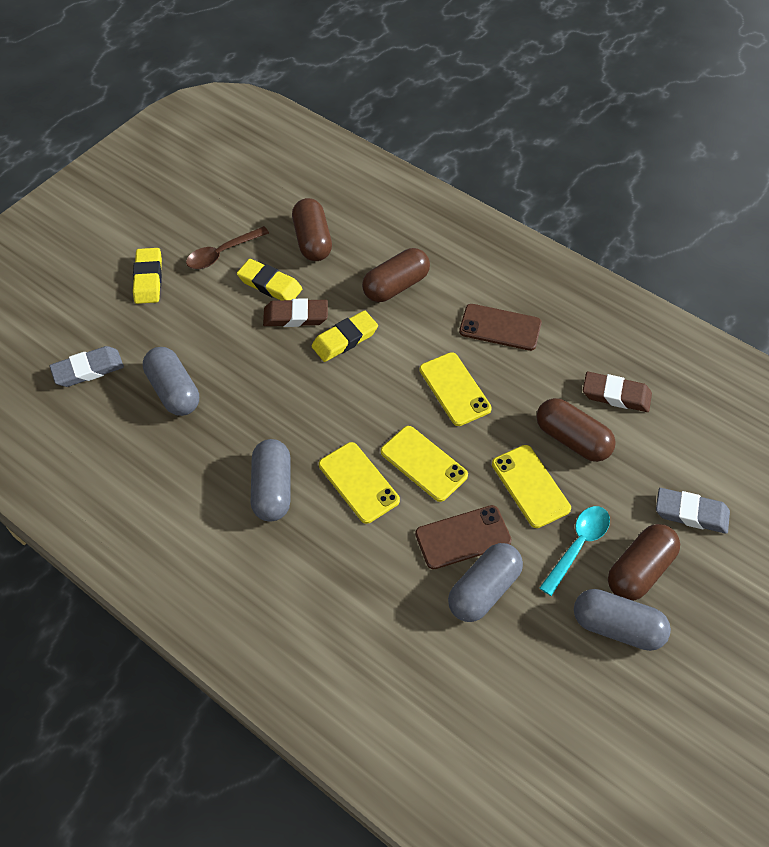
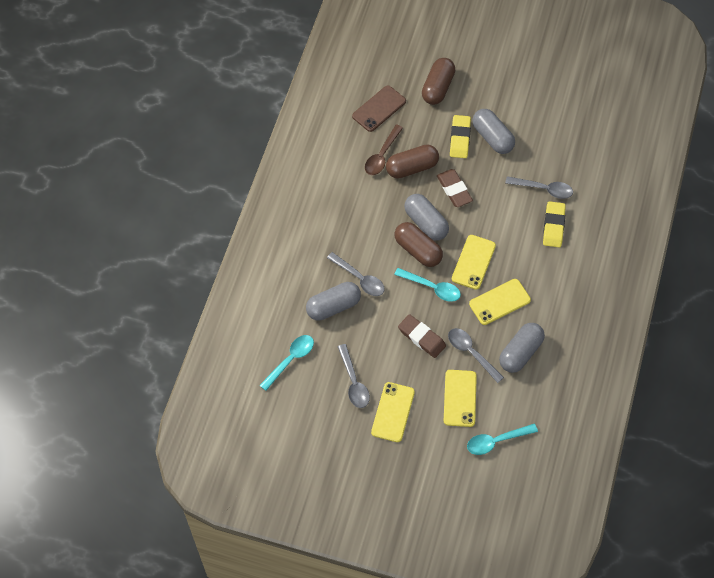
brown capsule: 4 -> 3
brown phone: 2 -> 1
grey eraser: 2 -> 0
grey spoon: 0 -> 4
turquoise spoon: 1 -> 3
yellow eraser: 3 -> 2

